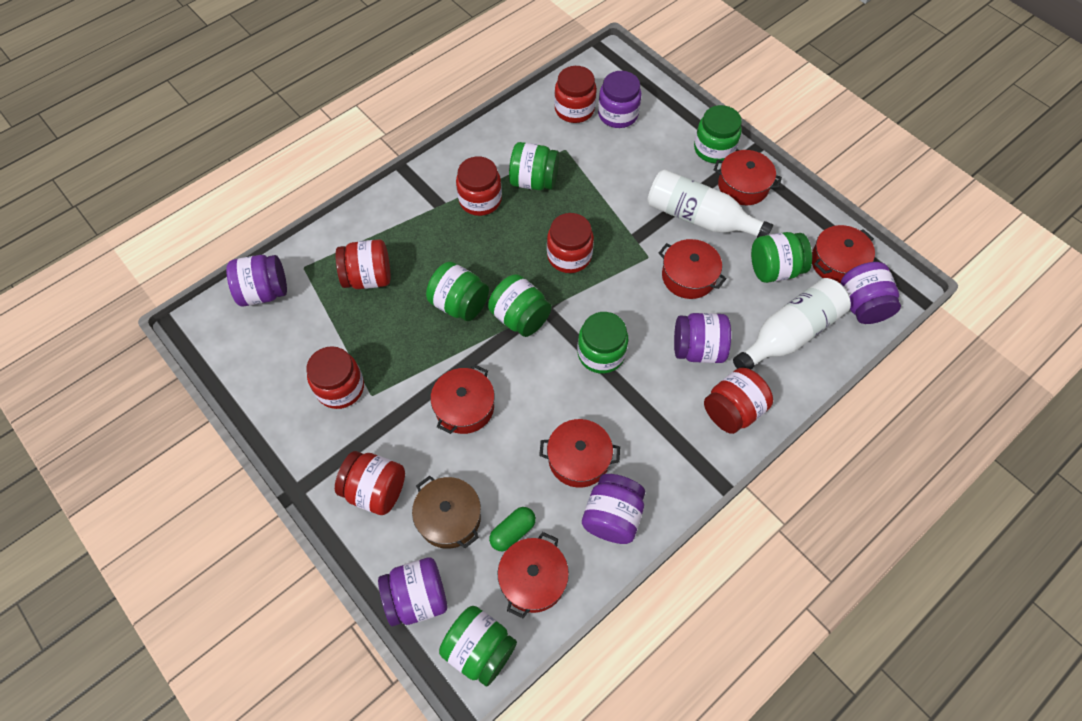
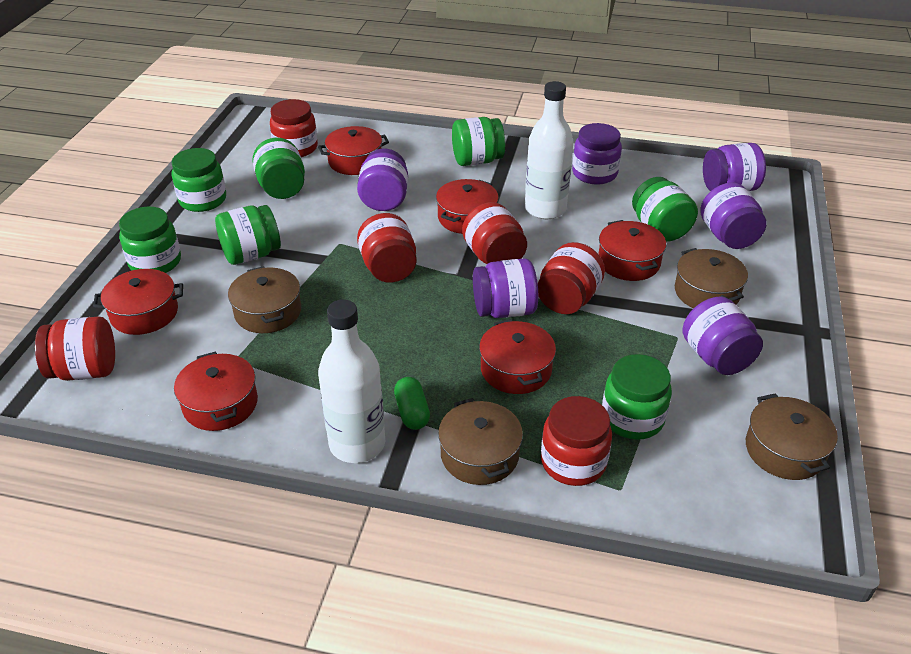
brown pot: 1 -> 4
red jar: 7 -> 6

